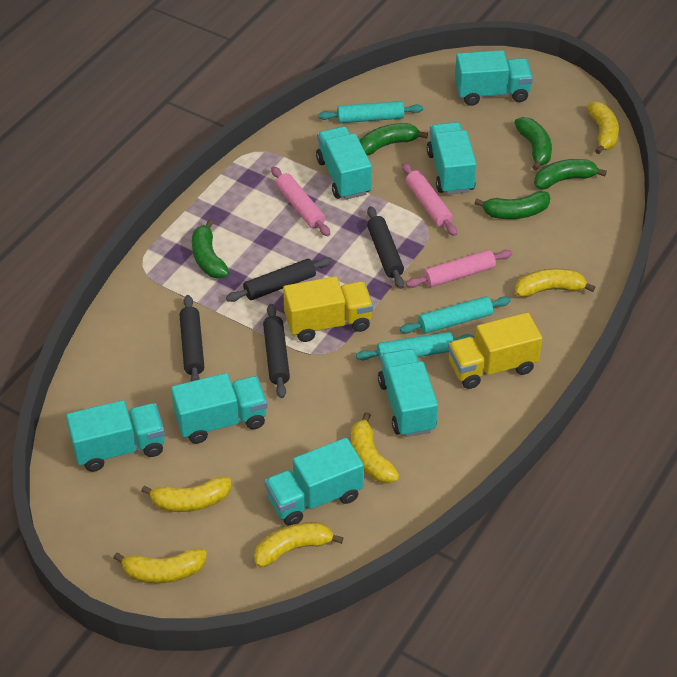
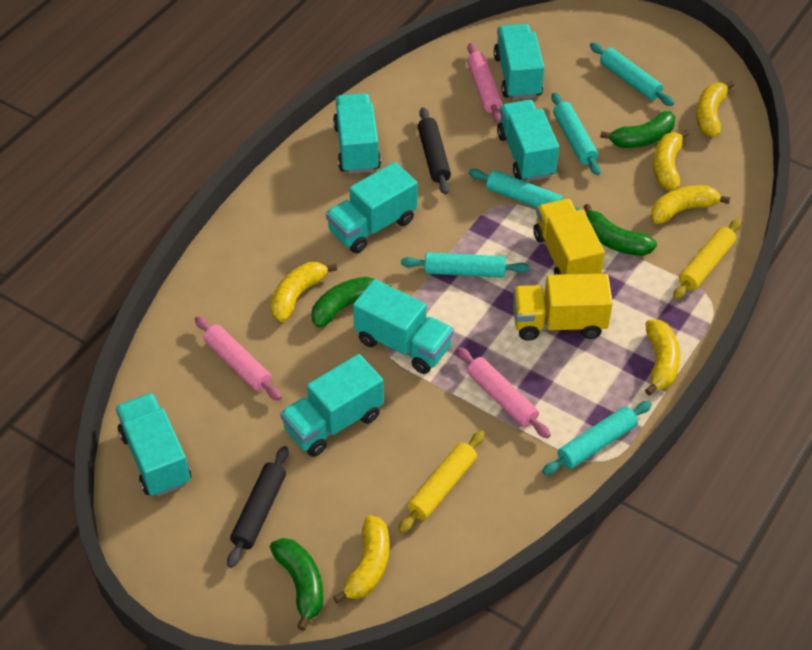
black rolling pin: 4 -> 2
green banana: 5 -> 4
turquoise rolling pin: 3 -> 5
yellow rolling pin: 0 -> 2

